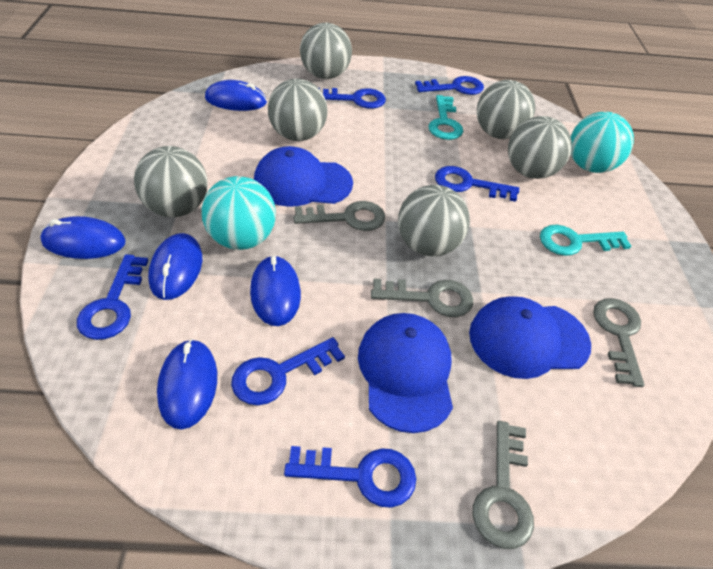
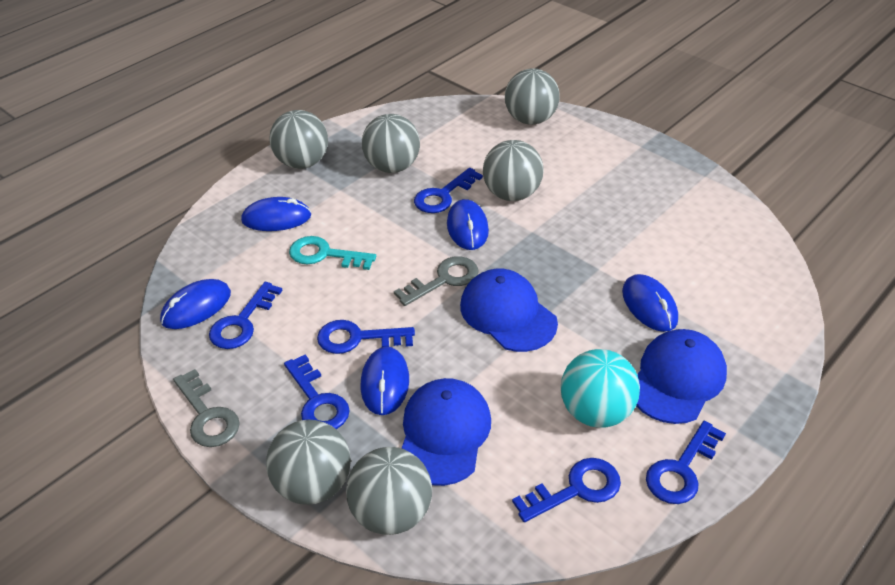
grey key: 4 -> 2
turquoise ball: 2 -> 1
turquoise key: 2 -> 1

